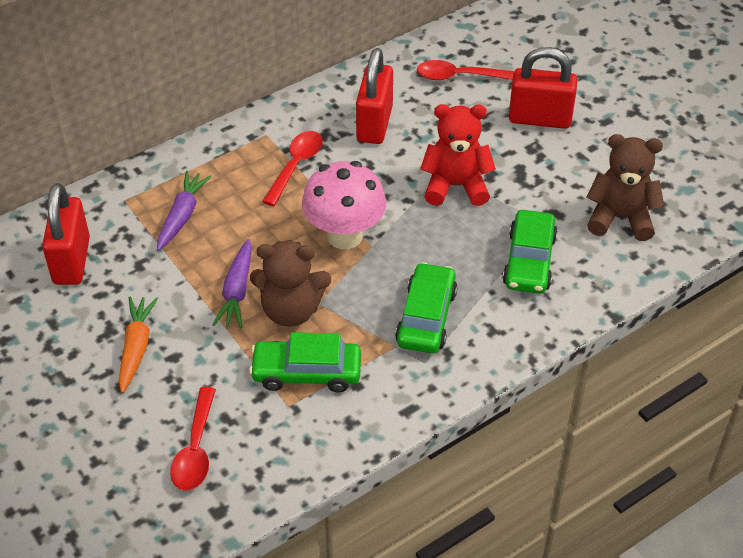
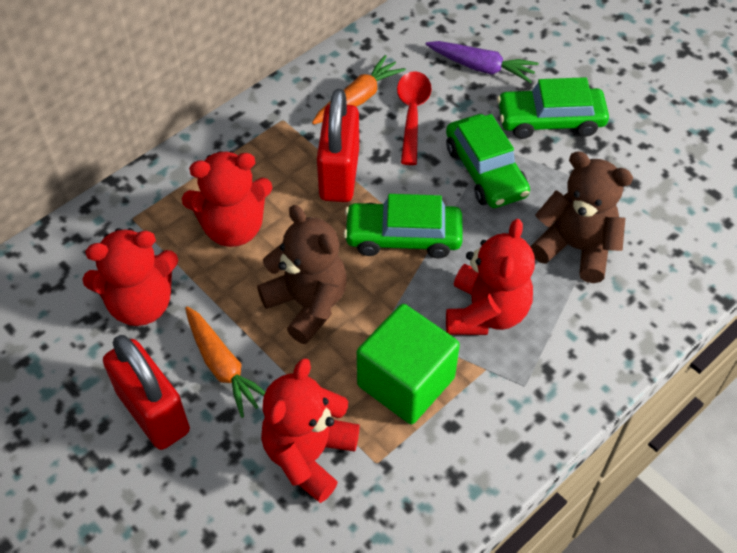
green cube: 0 -> 1
orange carrot: 1 -> 2
pink mushroom: 1 -> 0
purple carrot: 2 -> 1
red padlock: 3 -> 2
red spoon: 3 -> 1
red teddy bear: 1 -> 4

